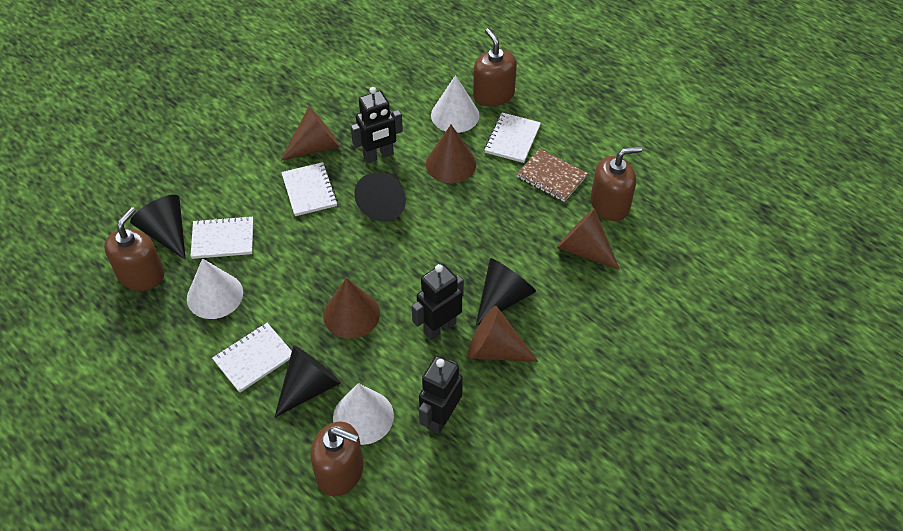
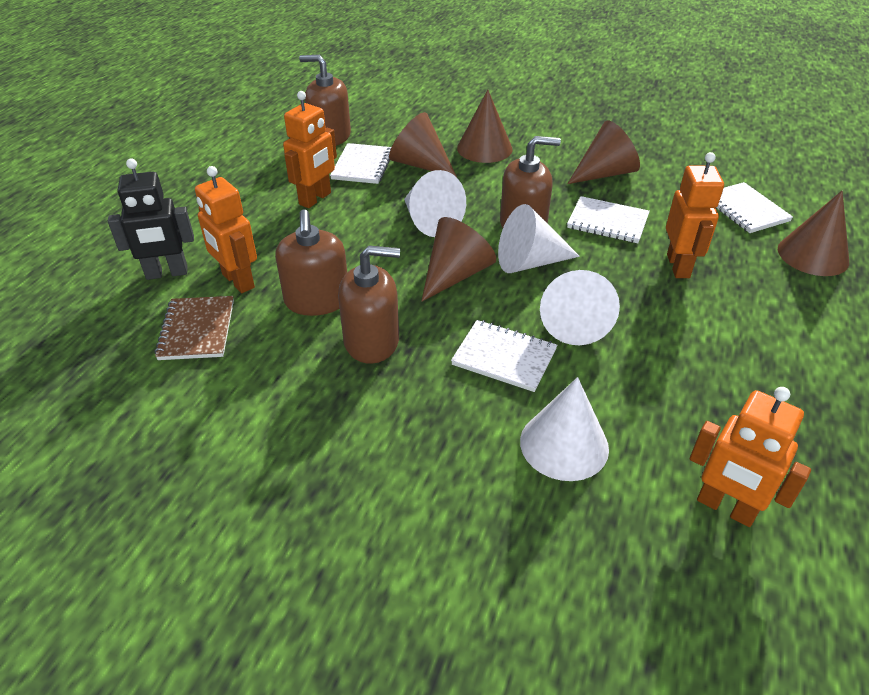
black cone: 4 -> 0
black robot: 3 -> 1
orange robot: 0 -> 4
white cone: 3 -> 4

